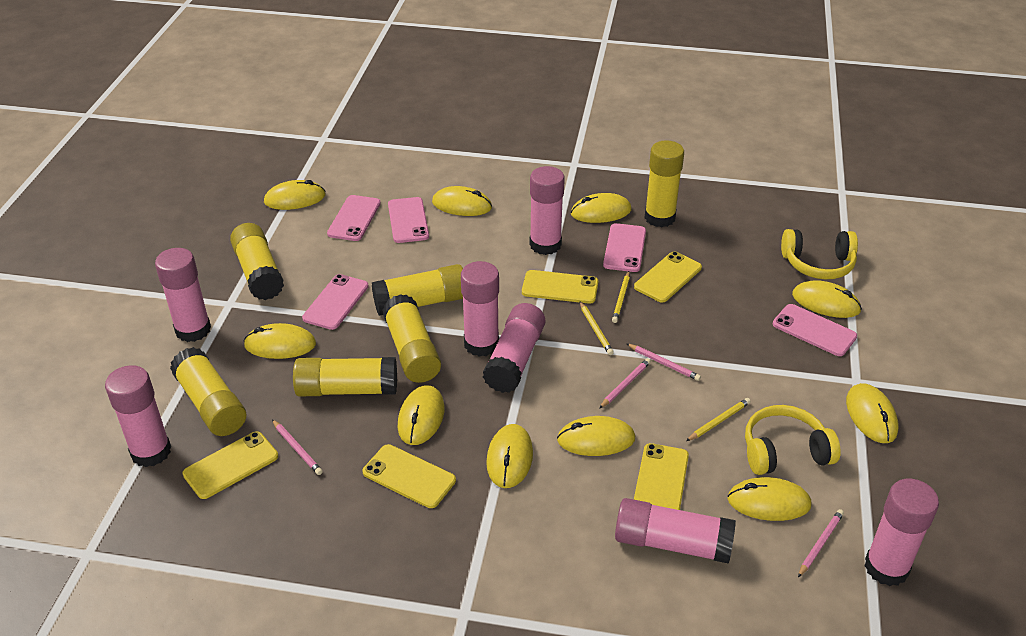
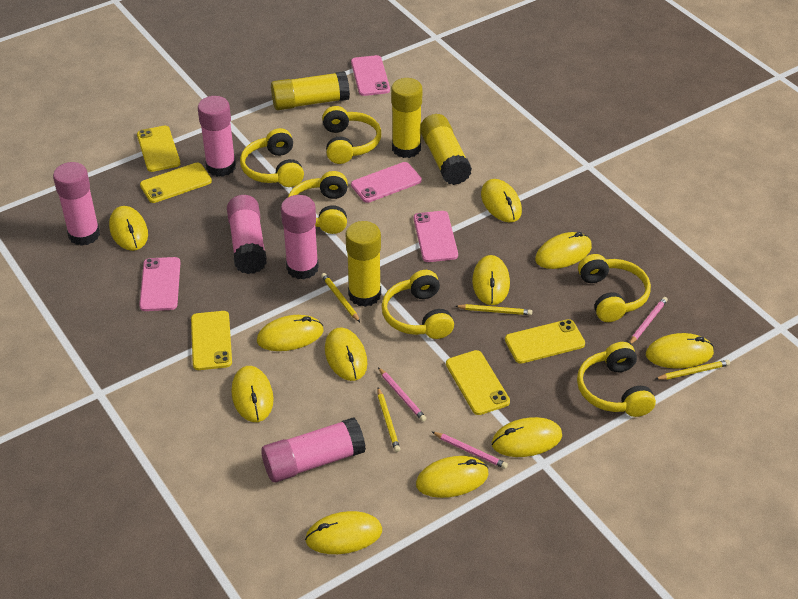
pink glue stick: 7 -> 5
pink pencil: 4 -> 3
pink phone: 5 -> 4
yellow glue stick: 6 -> 4
yellow headphones: 2 -> 6
yellow mouse: 10 -> 11
yellow pencil: 3 -> 4

